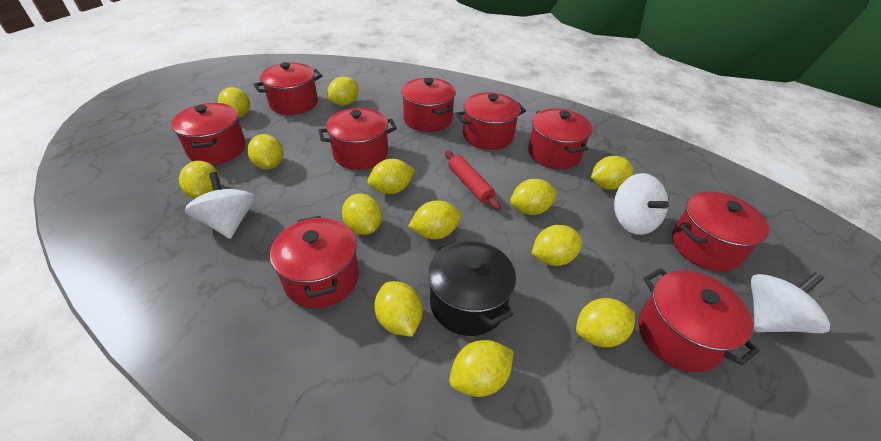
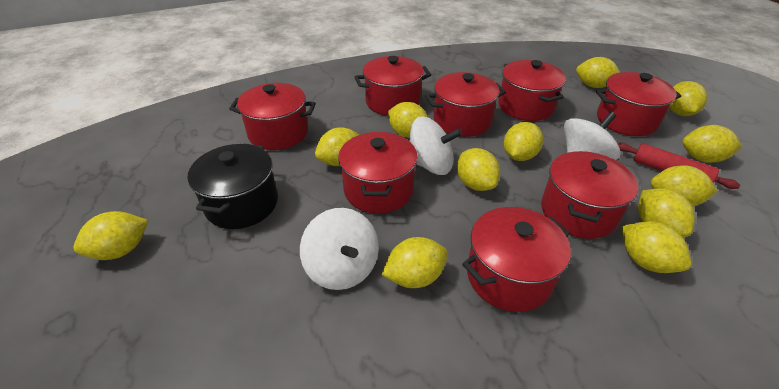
red pot: 9 -> 8
yellow lemon: 13 -> 12

